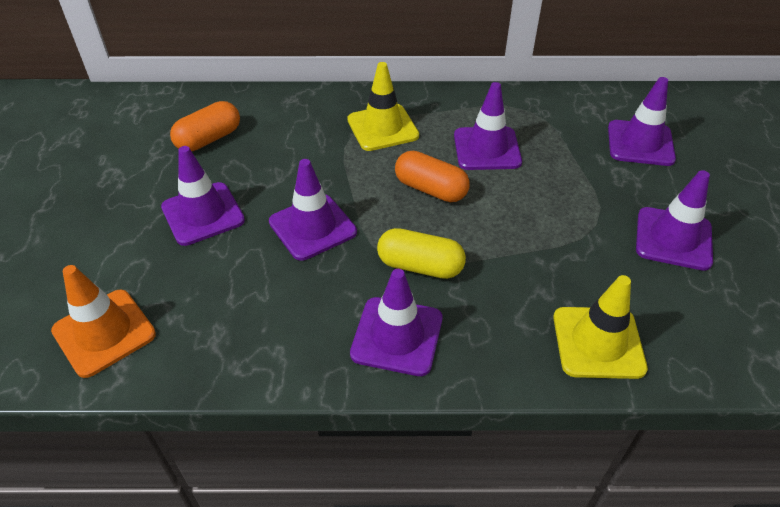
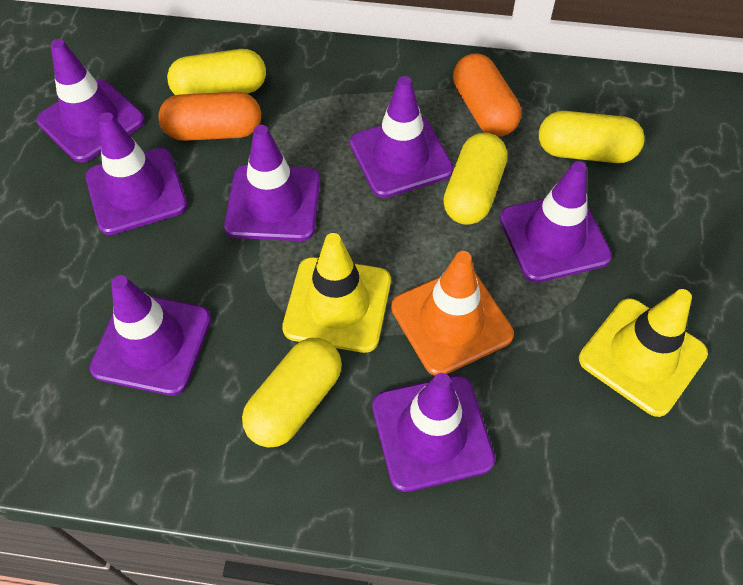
purple traffic cone: 6 -> 7
yellow capsule: 1 -> 4

